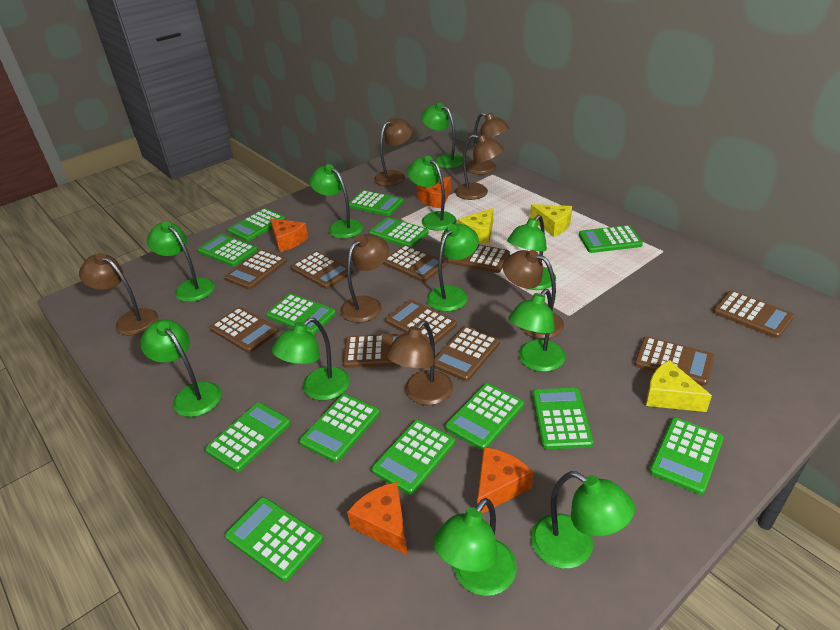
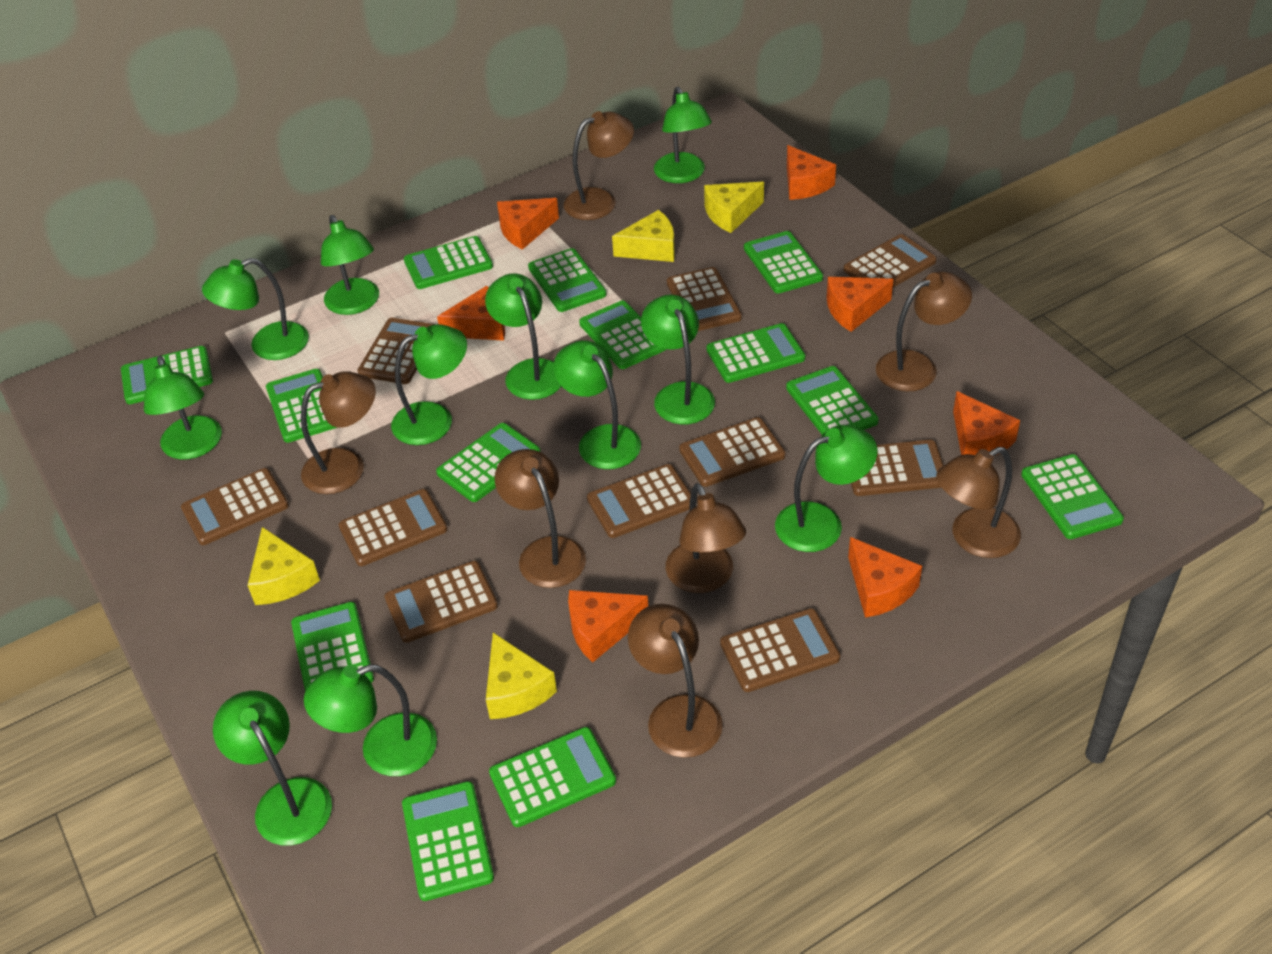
orange cheese: 4 -> 7
yellow cheese: 3 -> 4

